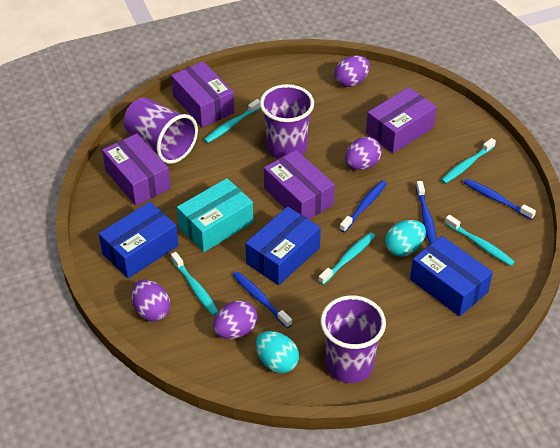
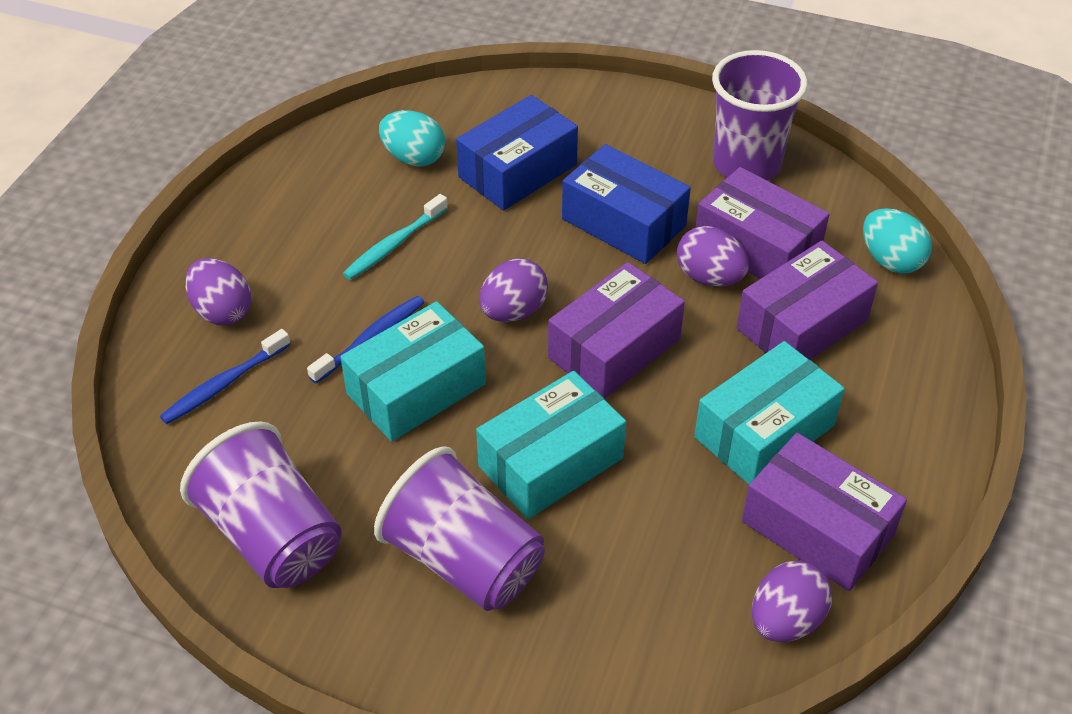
blue box: 3 -> 2
blue toothbrush: 4 -> 2
turquoise box: 1 -> 3
turquoise toothbrush: 5 -> 1

